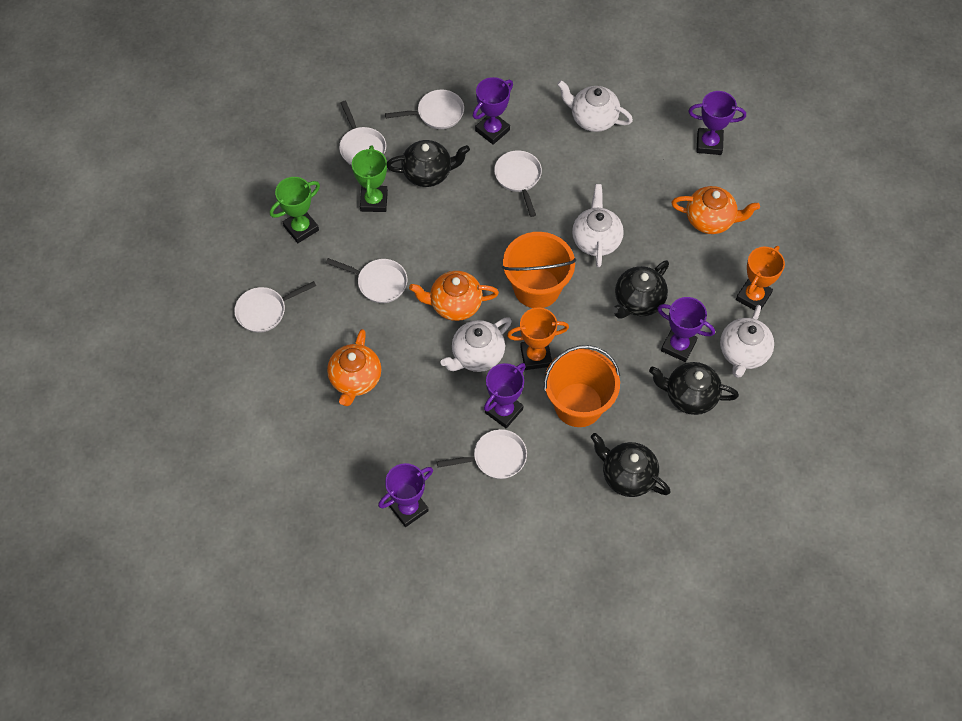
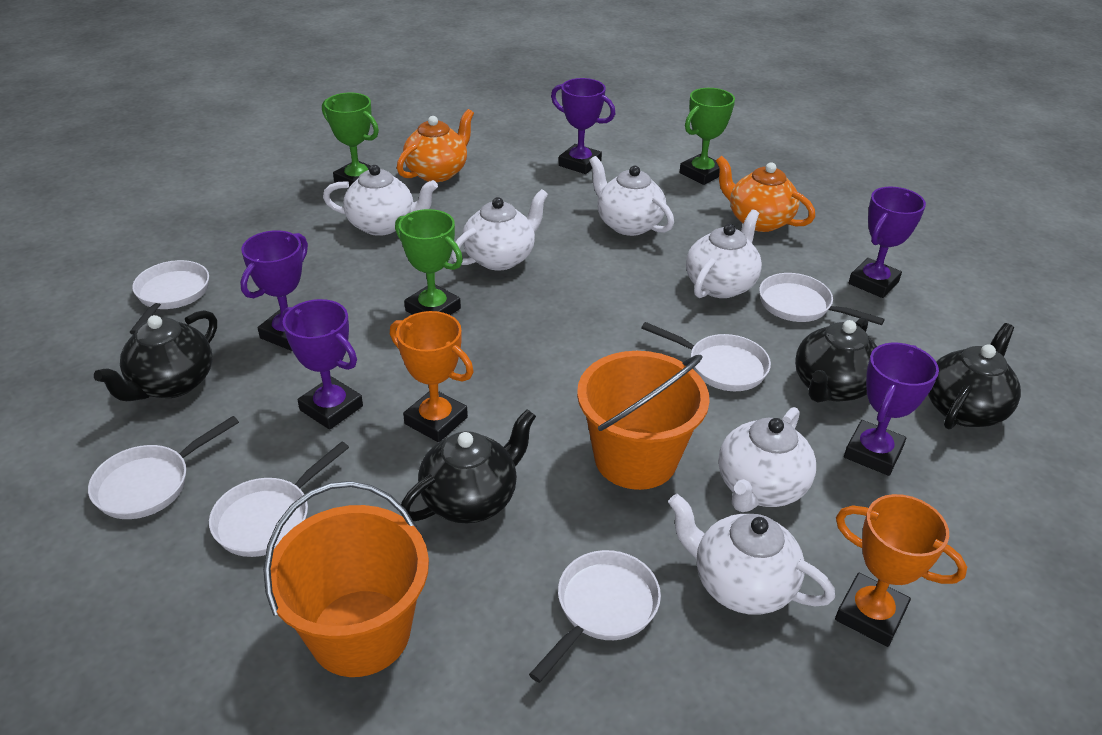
green trophy: 2 -> 3
orange teapot: 3 -> 2
white teapot: 4 -> 6

